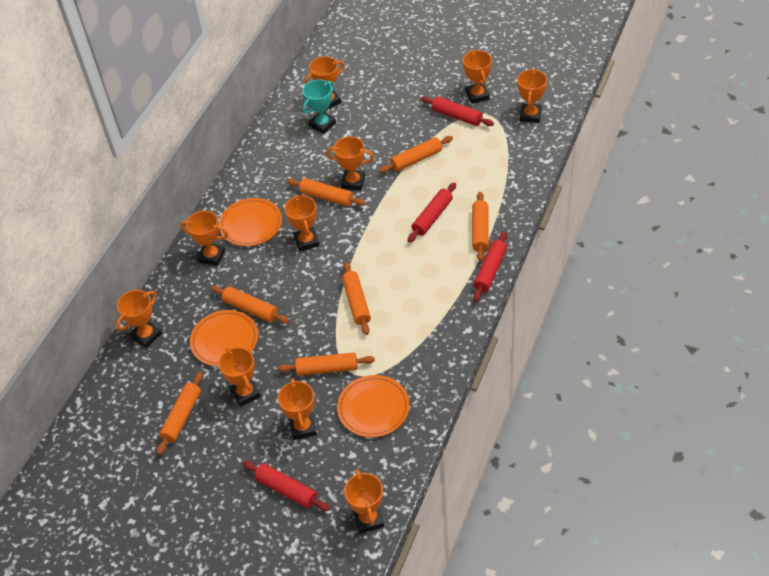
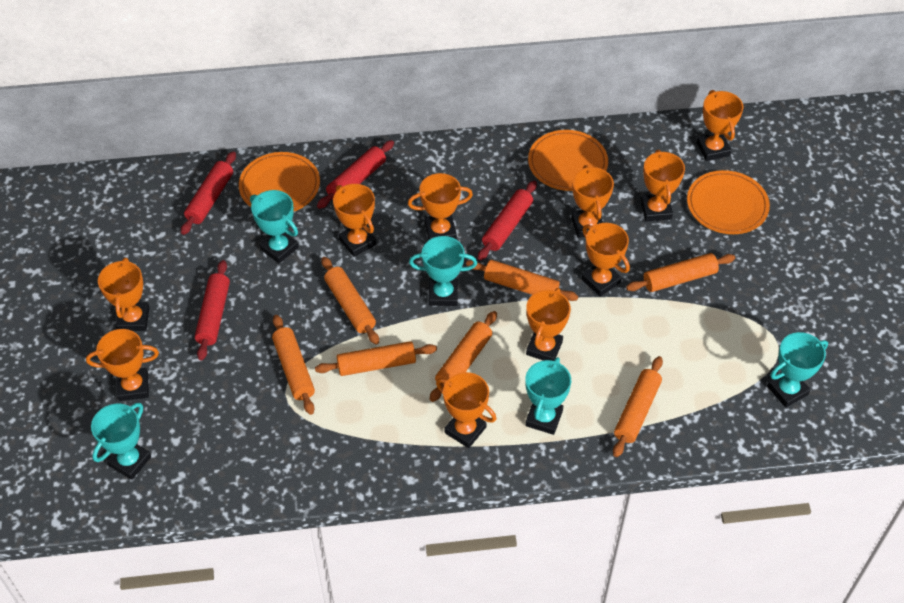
turquoise trophy: 1 -> 5

